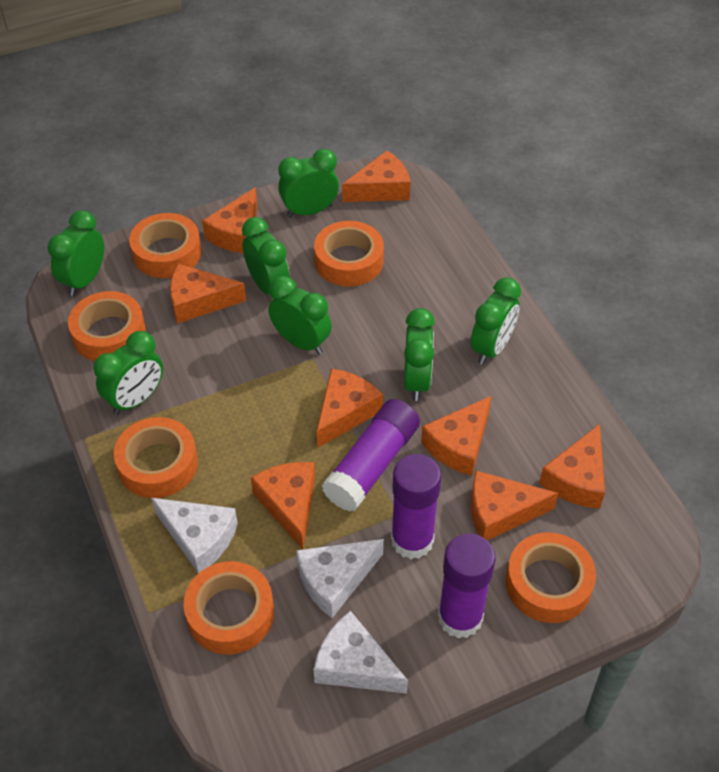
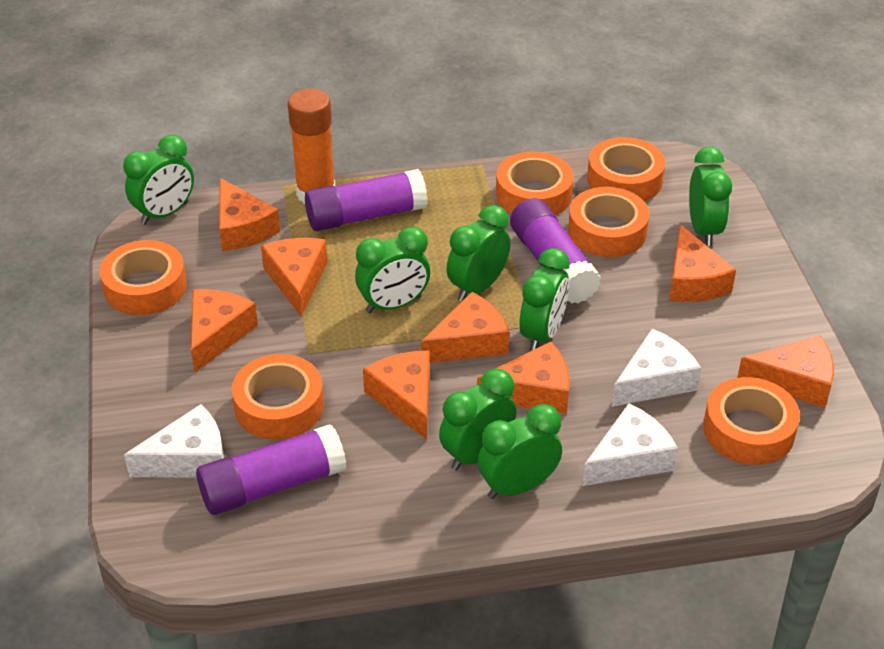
orange glue stick: 0 -> 1

